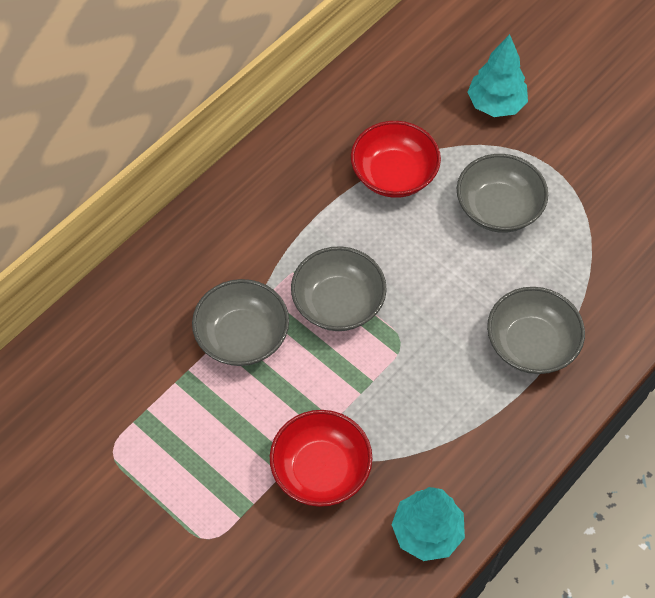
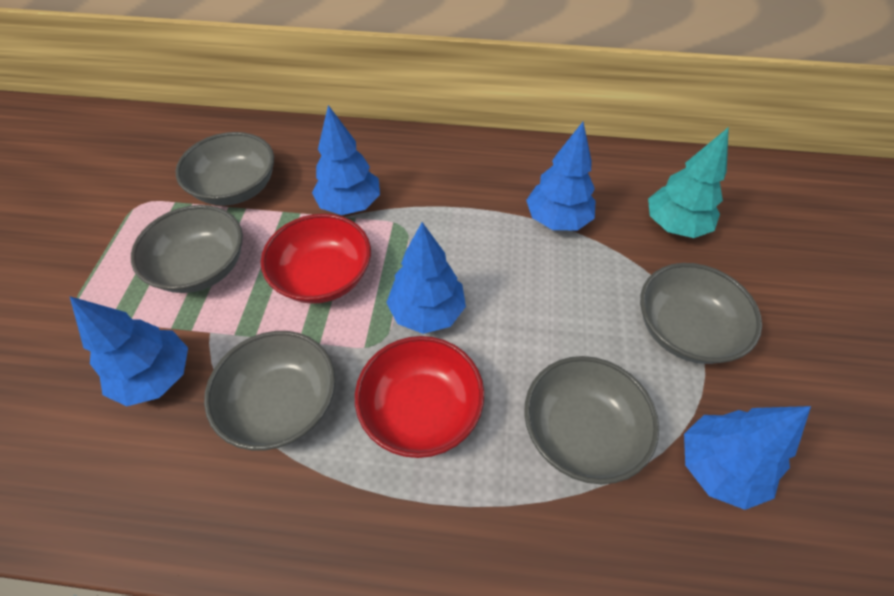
blue tree: 0 -> 5
grey bowl: 4 -> 5
turquoise tree: 2 -> 1

